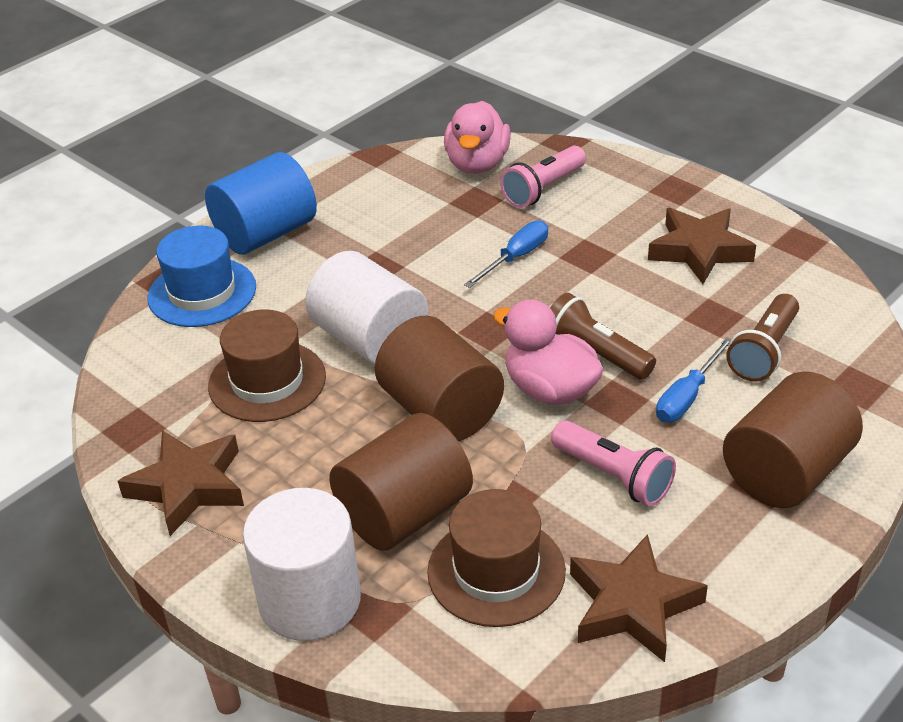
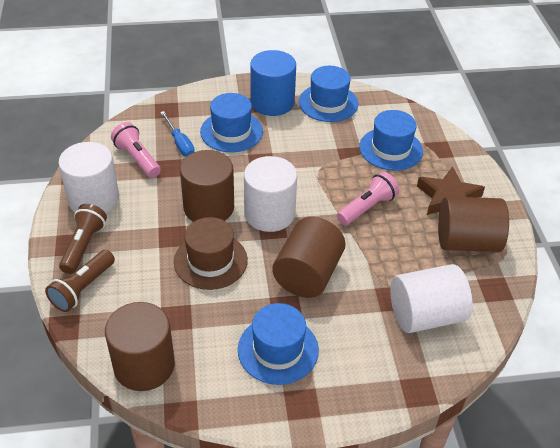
blue hat: 1 -> 4
blue screwdriver: 2 -> 1
brown cylinder: 3 -> 4
brown hat: 2 -> 1
brown star: 3 -> 1
pink duck: 2 -> 0
white cylinder: 2 -> 3

